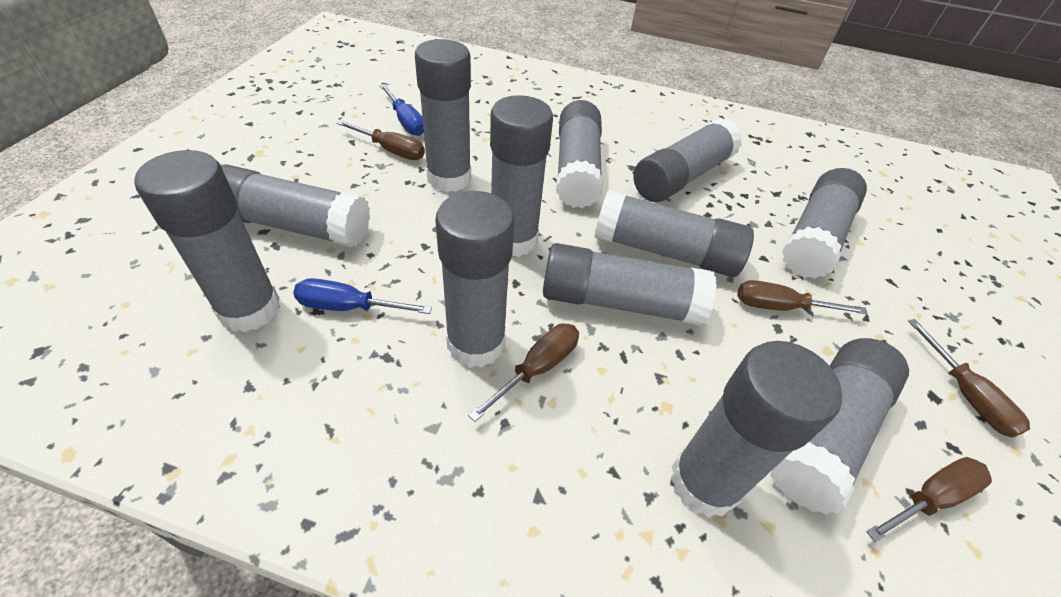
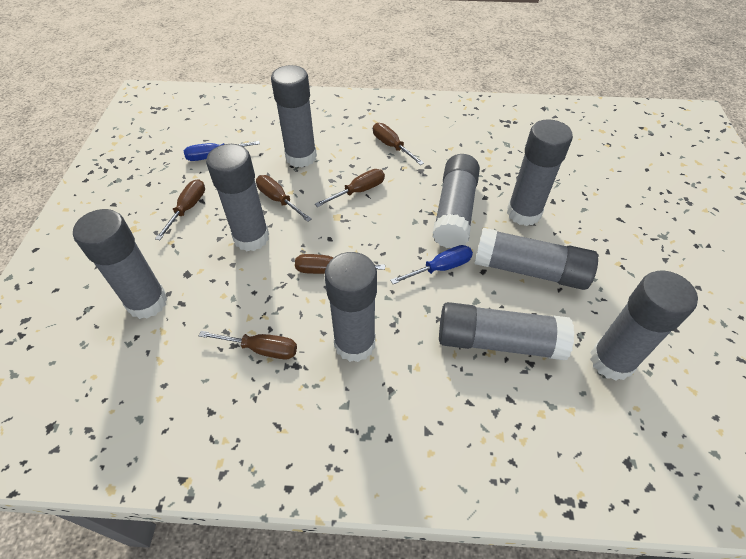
brown screwdriver: 5 -> 6
grey glue stick: 12 -> 9

